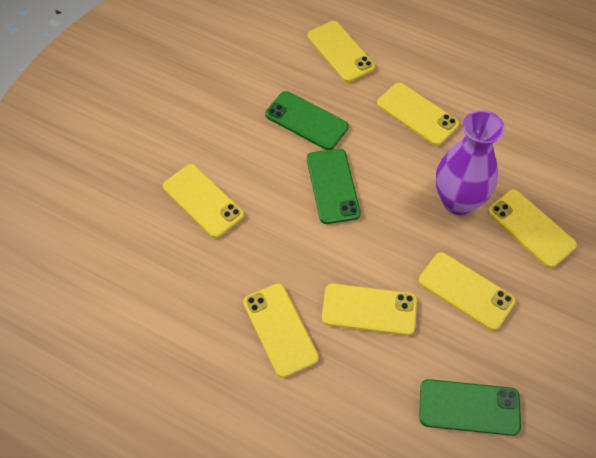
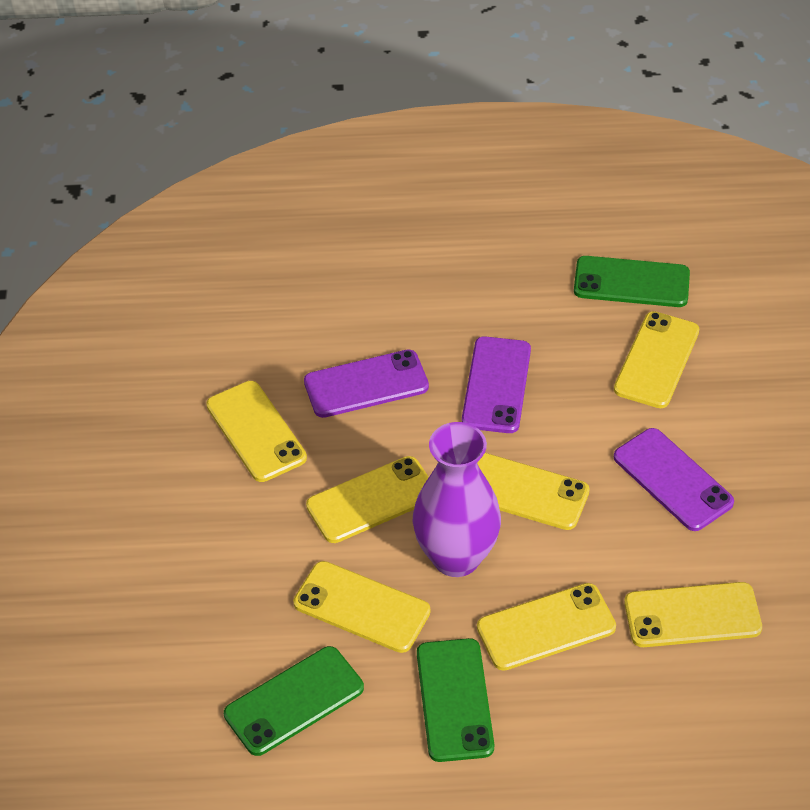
purple phone: 0 -> 3

